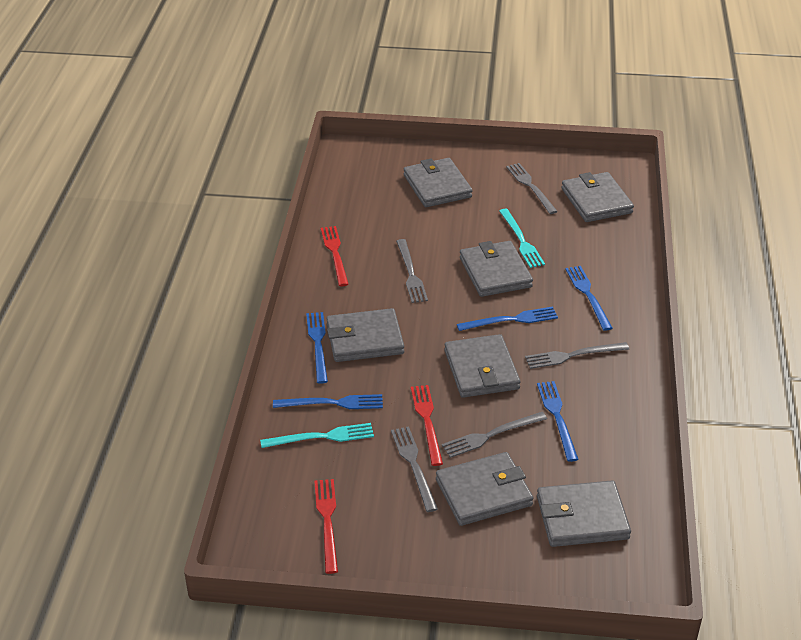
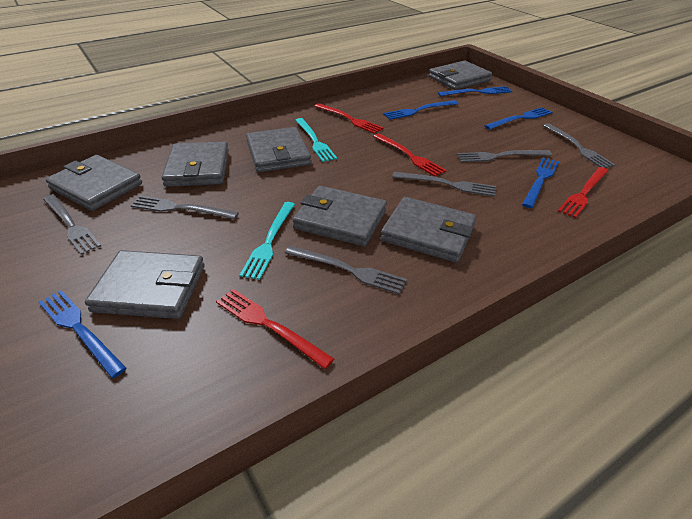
grey fork: 5 -> 6
red fork: 3 -> 4

